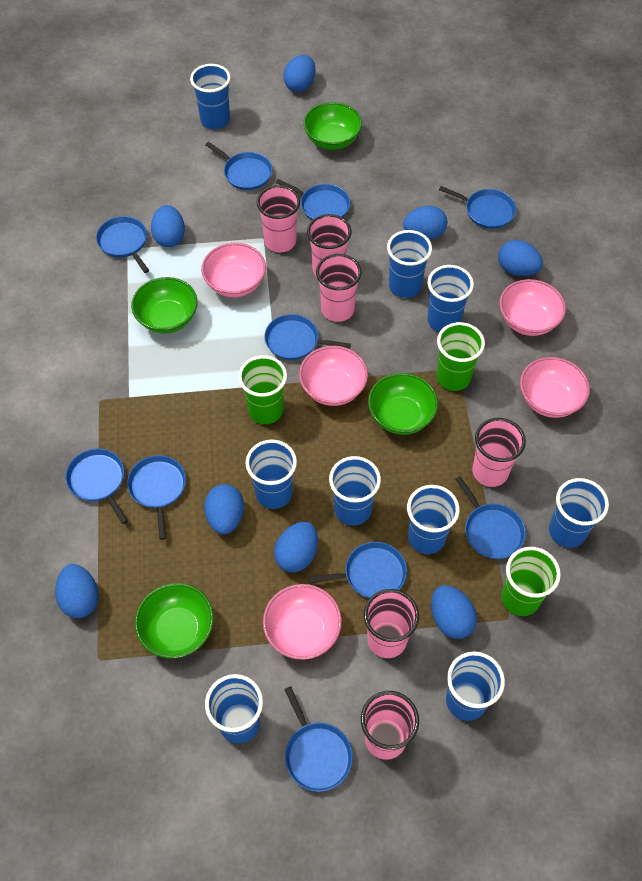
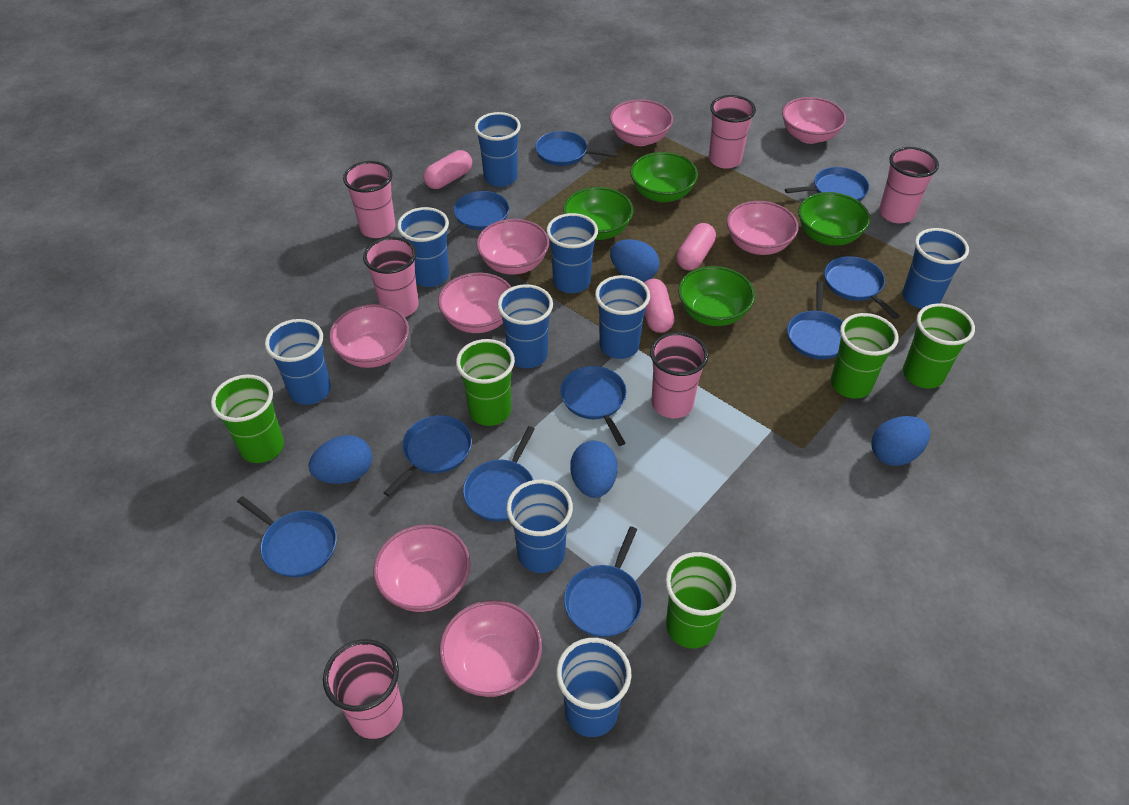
blue egg: 8 -> 4
green cup: 3 -> 5
pink bowl: 5 -> 8
pink capsule: 0 -> 3

